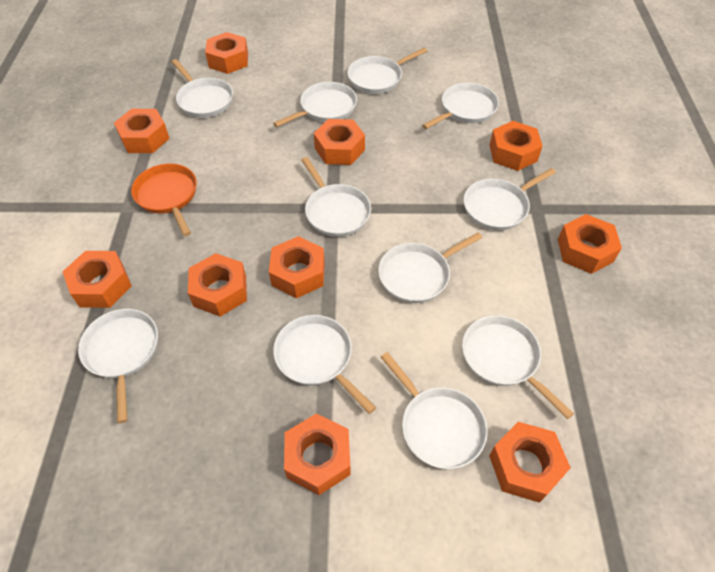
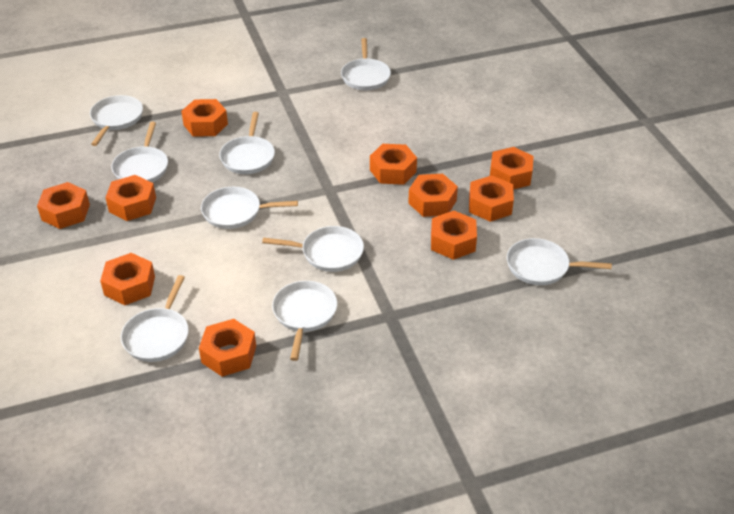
orange pan: 1 -> 0
white pan: 11 -> 9

